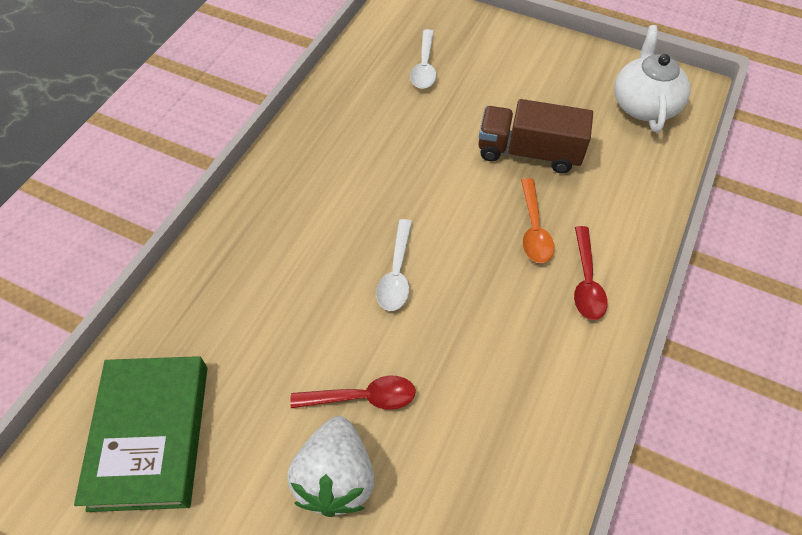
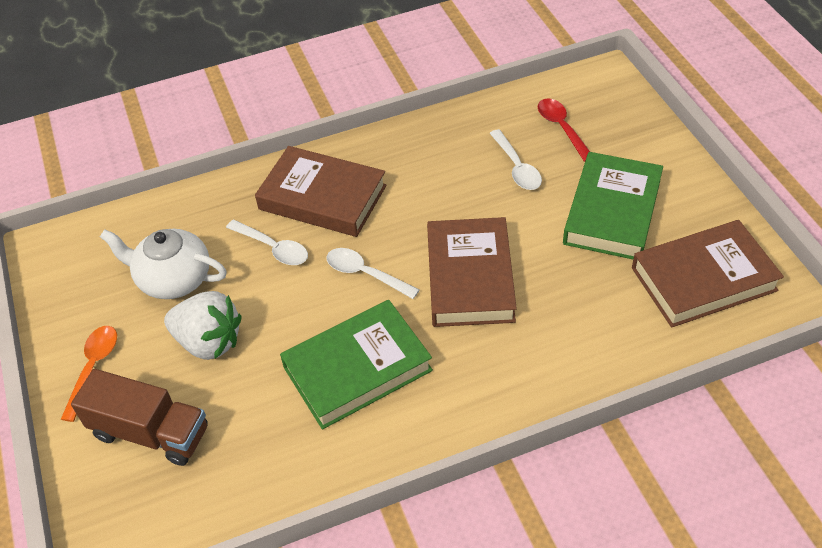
brown book: 0 -> 3
green book: 1 -> 2
red spoon: 2 -> 1
white spoon: 2 -> 3

